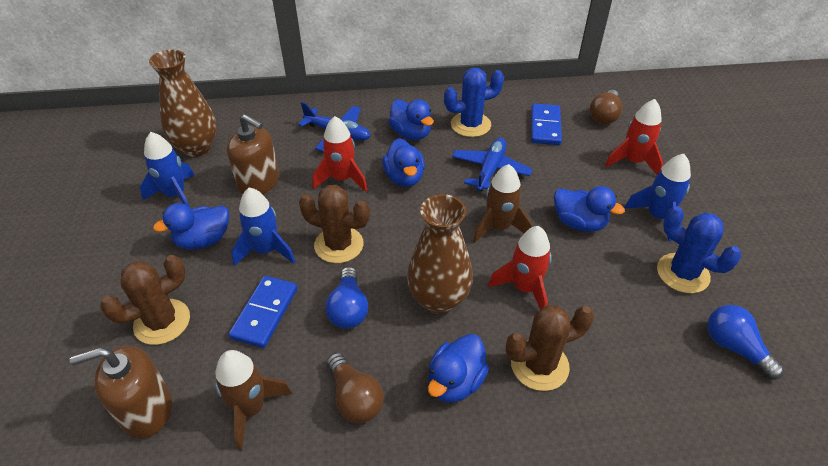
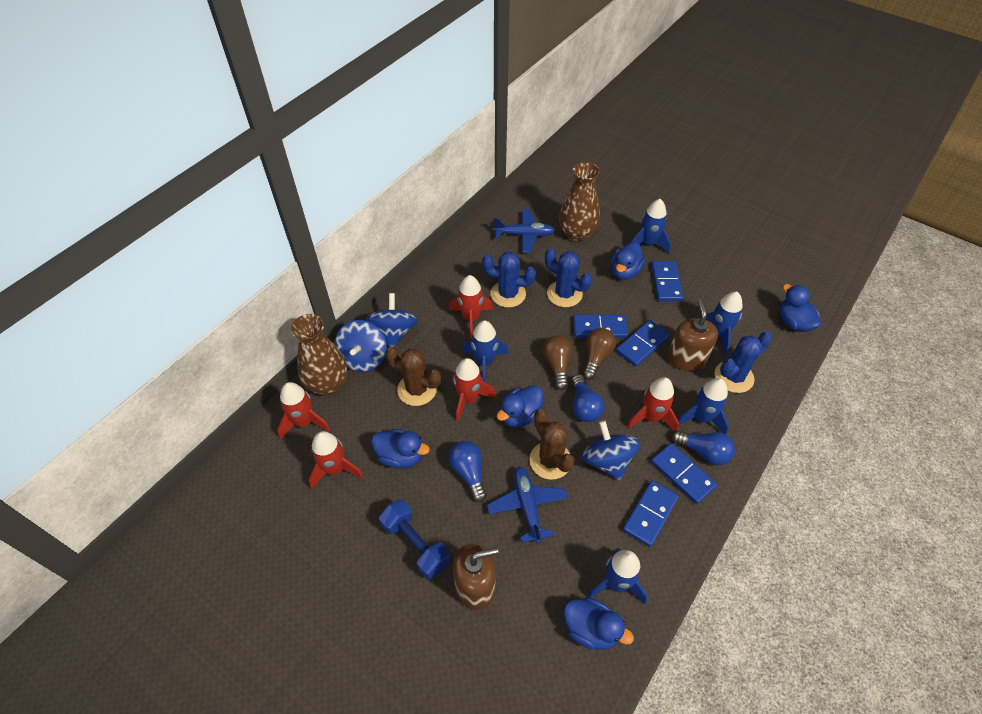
blue cactus: 2 -> 3
blue domino: 2 -> 5
blue dumbbell: 0 -> 1
blue light bulb: 2 -> 3
blue rocket: 3 -> 5
blue spinning top: 0 -> 3
brown cactus: 3 -> 2
brown rocket: 2 -> 0
red rocket: 3 -> 5

